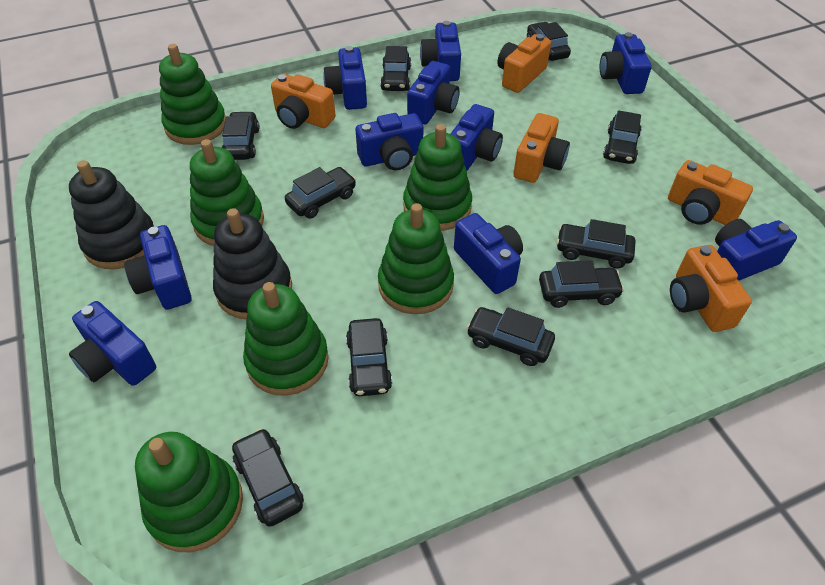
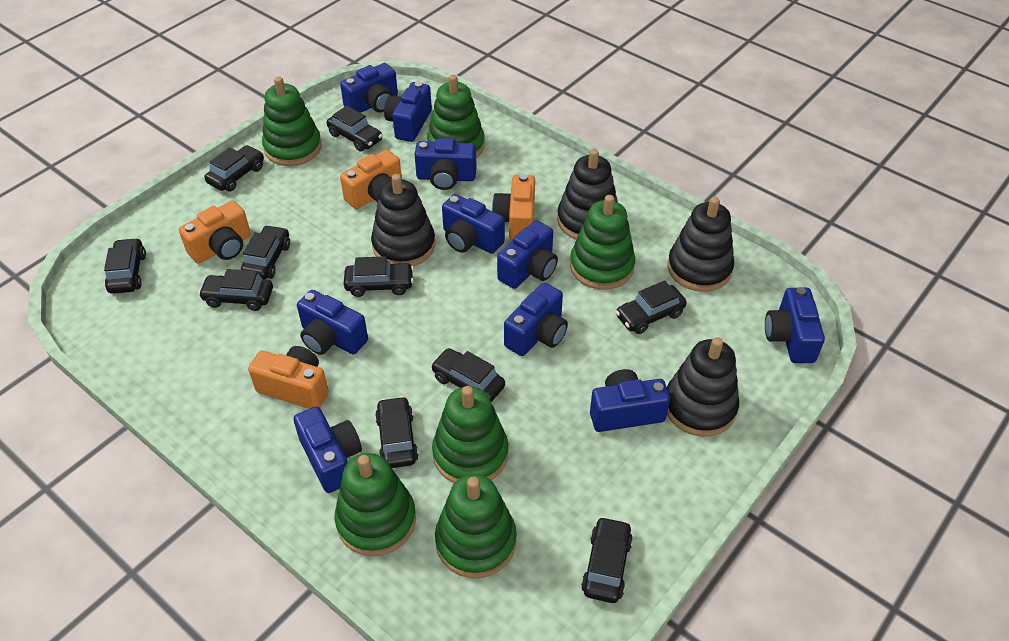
black stacking toy: 2 -> 4
orange camera: 5 -> 4

